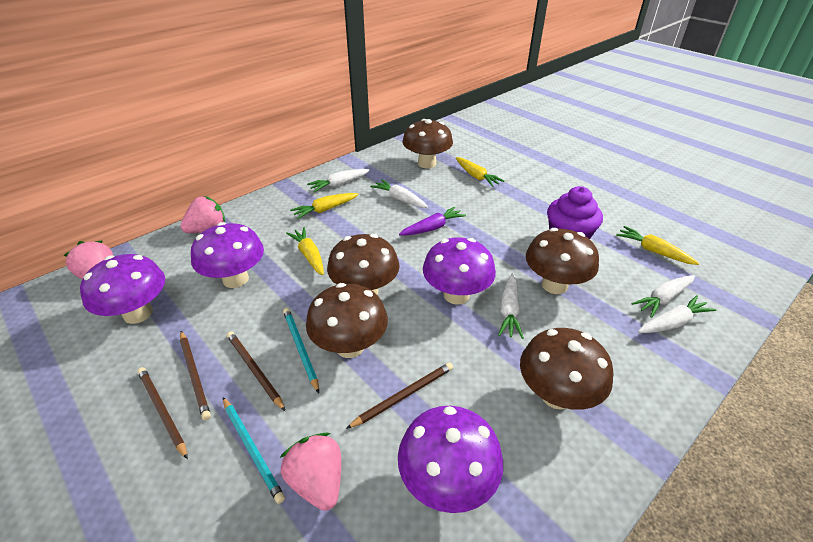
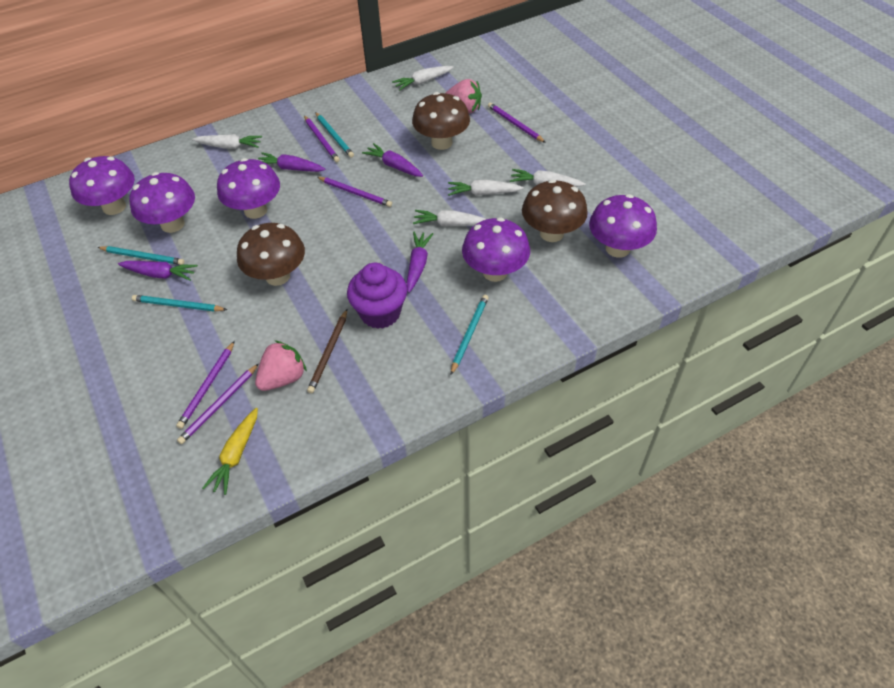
brown mushroom: 5 -> 3
brown pencil: 4 -> 1
pink strawberry: 3 -> 2
purple carrot: 1 -> 4
purple mushroom: 4 -> 5
purple pencil: 0 -> 5
turquoise pencil: 2 -> 4
yellow carrot: 4 -> 1

